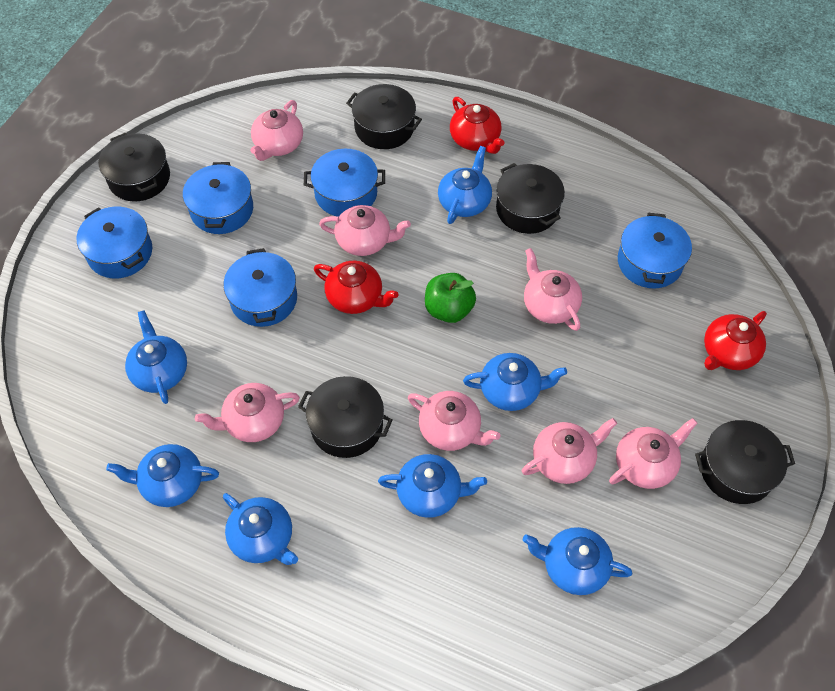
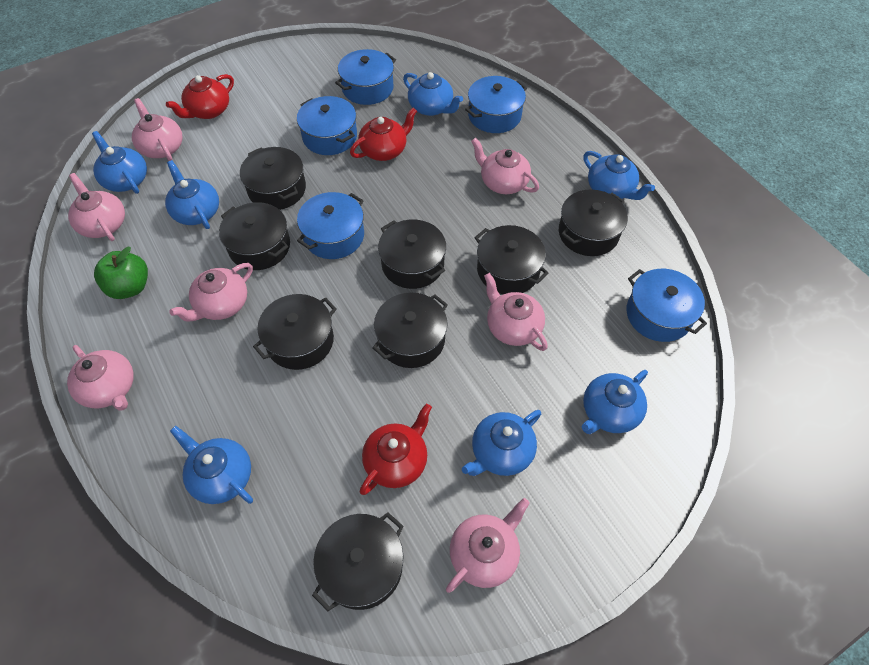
black pot: 5 -> 8

